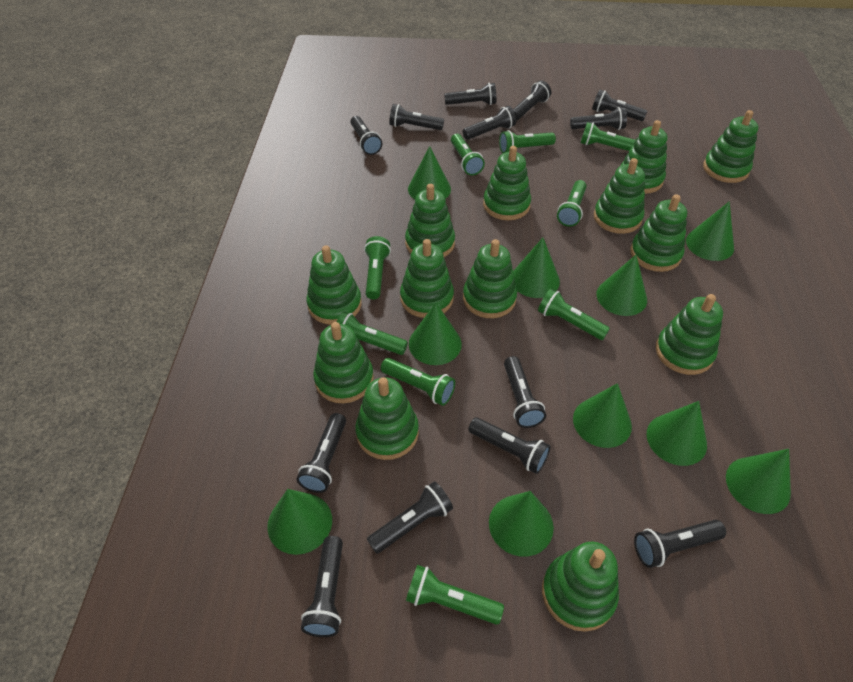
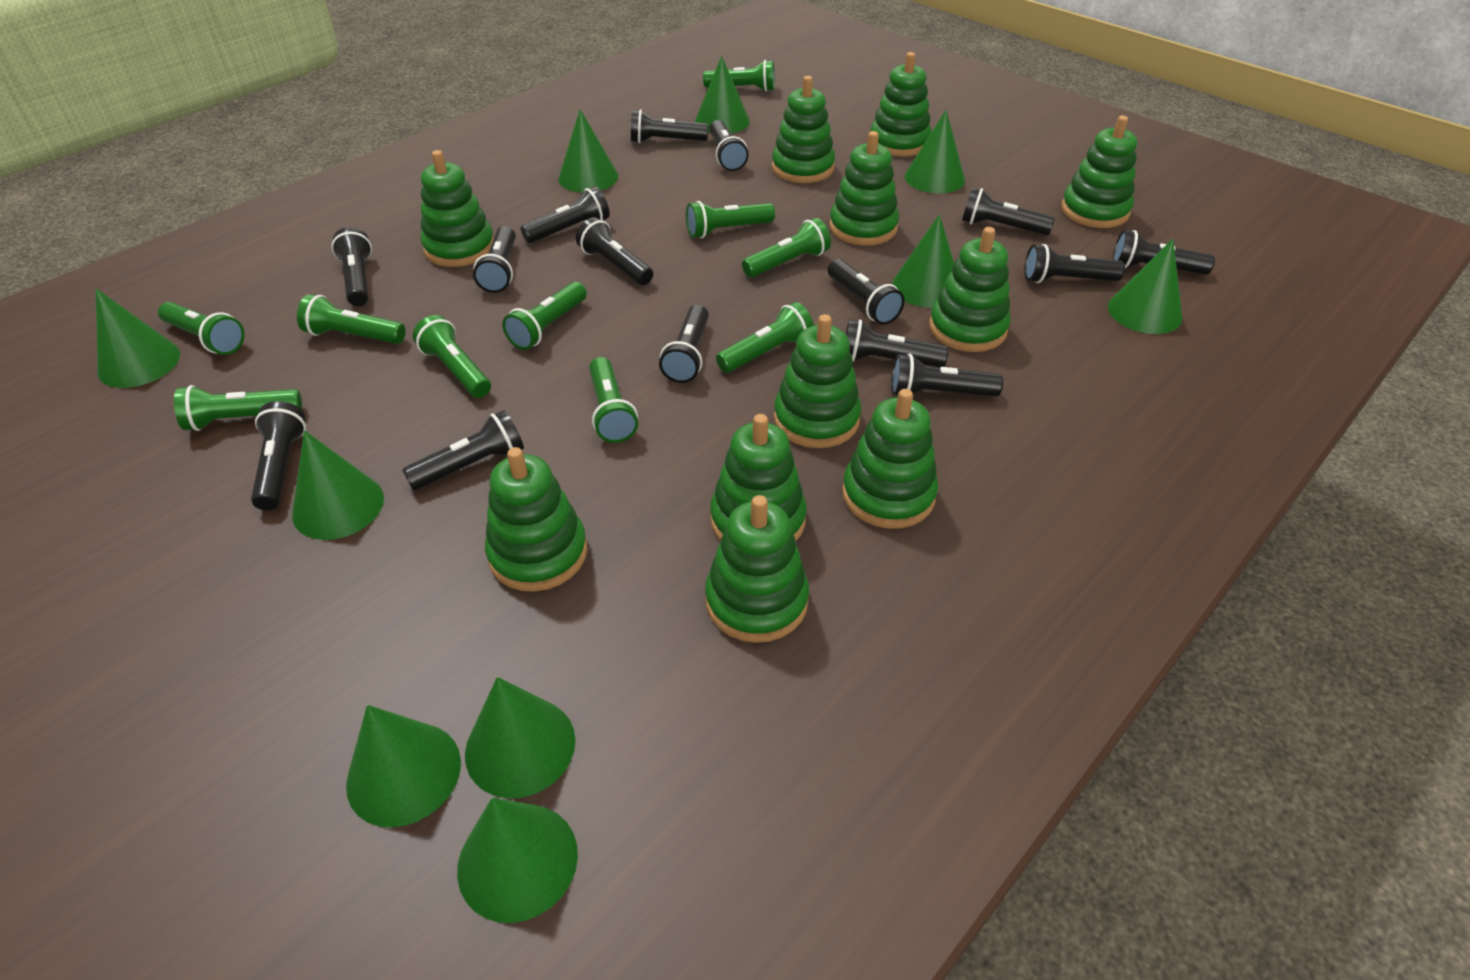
black flashlight: 13 -> 15
green flashlight: 9 -> 10
green stacking toy: 13 -> 11

